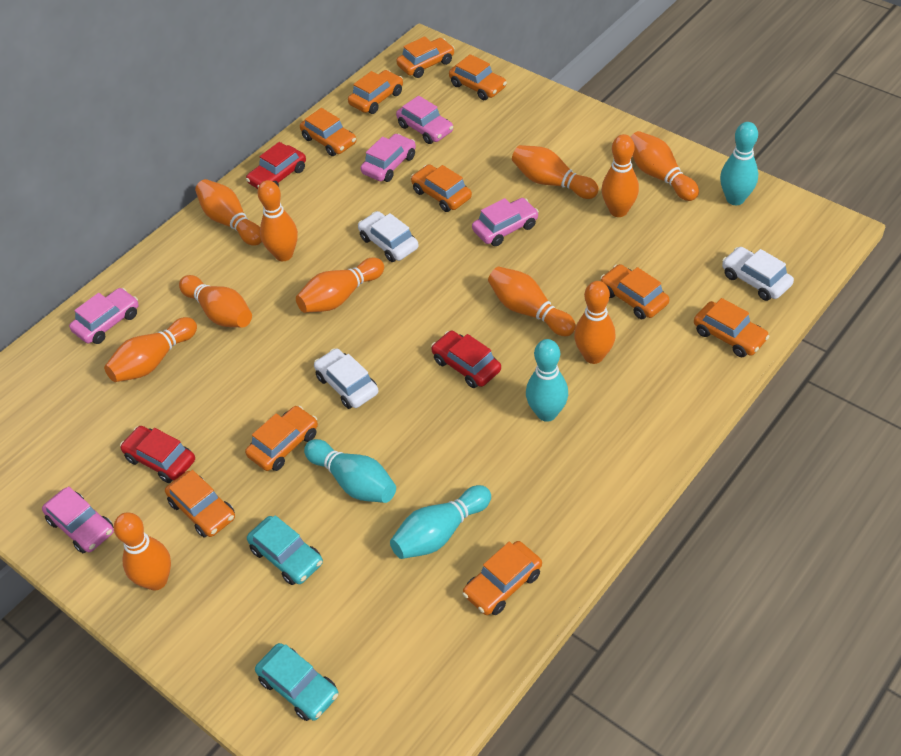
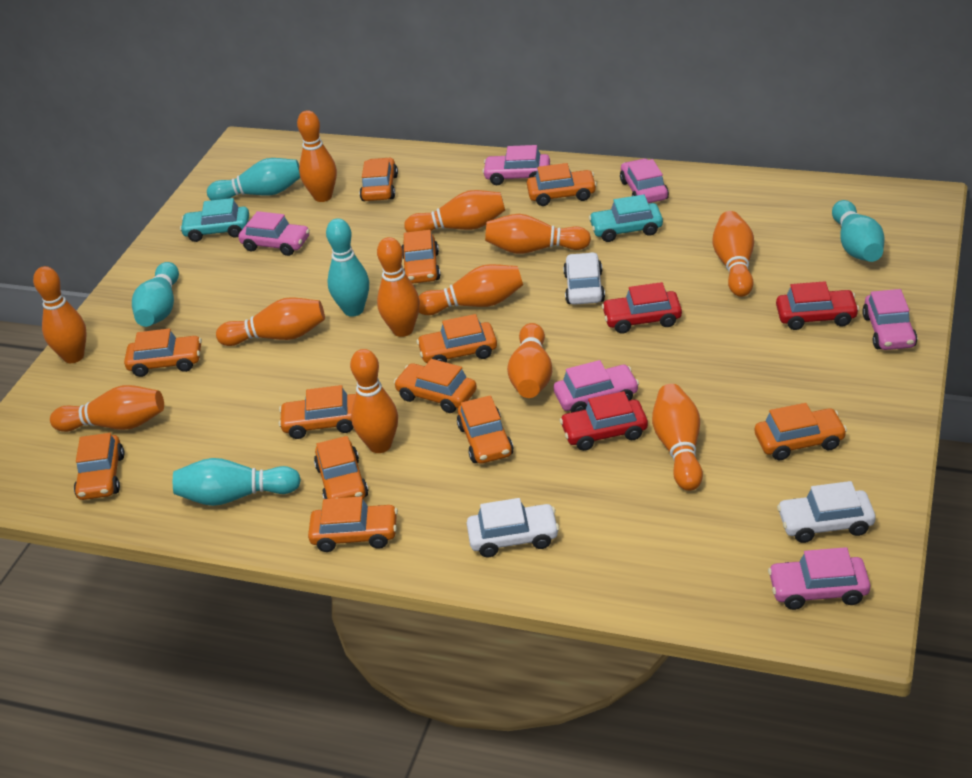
orange bowling pin: 11 -> 12
orange car: 10 -> 12
pink car: 5 -> 6
turquoise bowling pin: 4 -> 5

